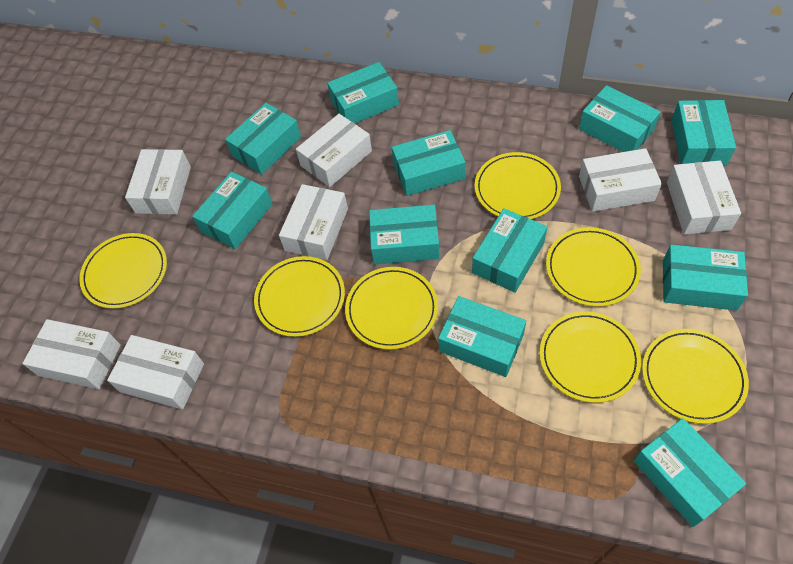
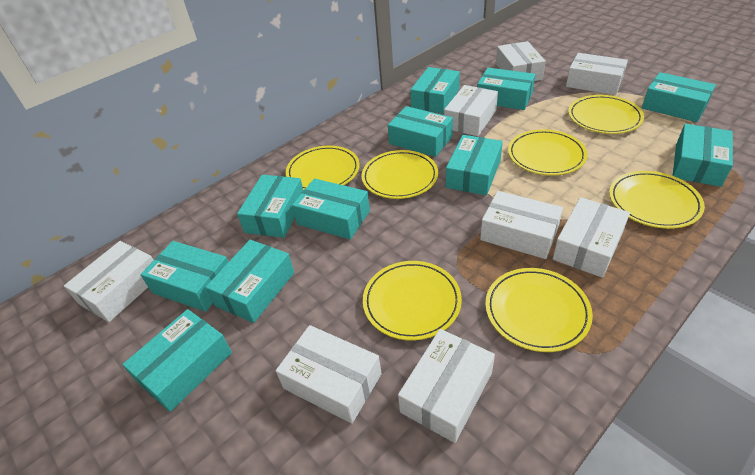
white box: 7 -> 8

